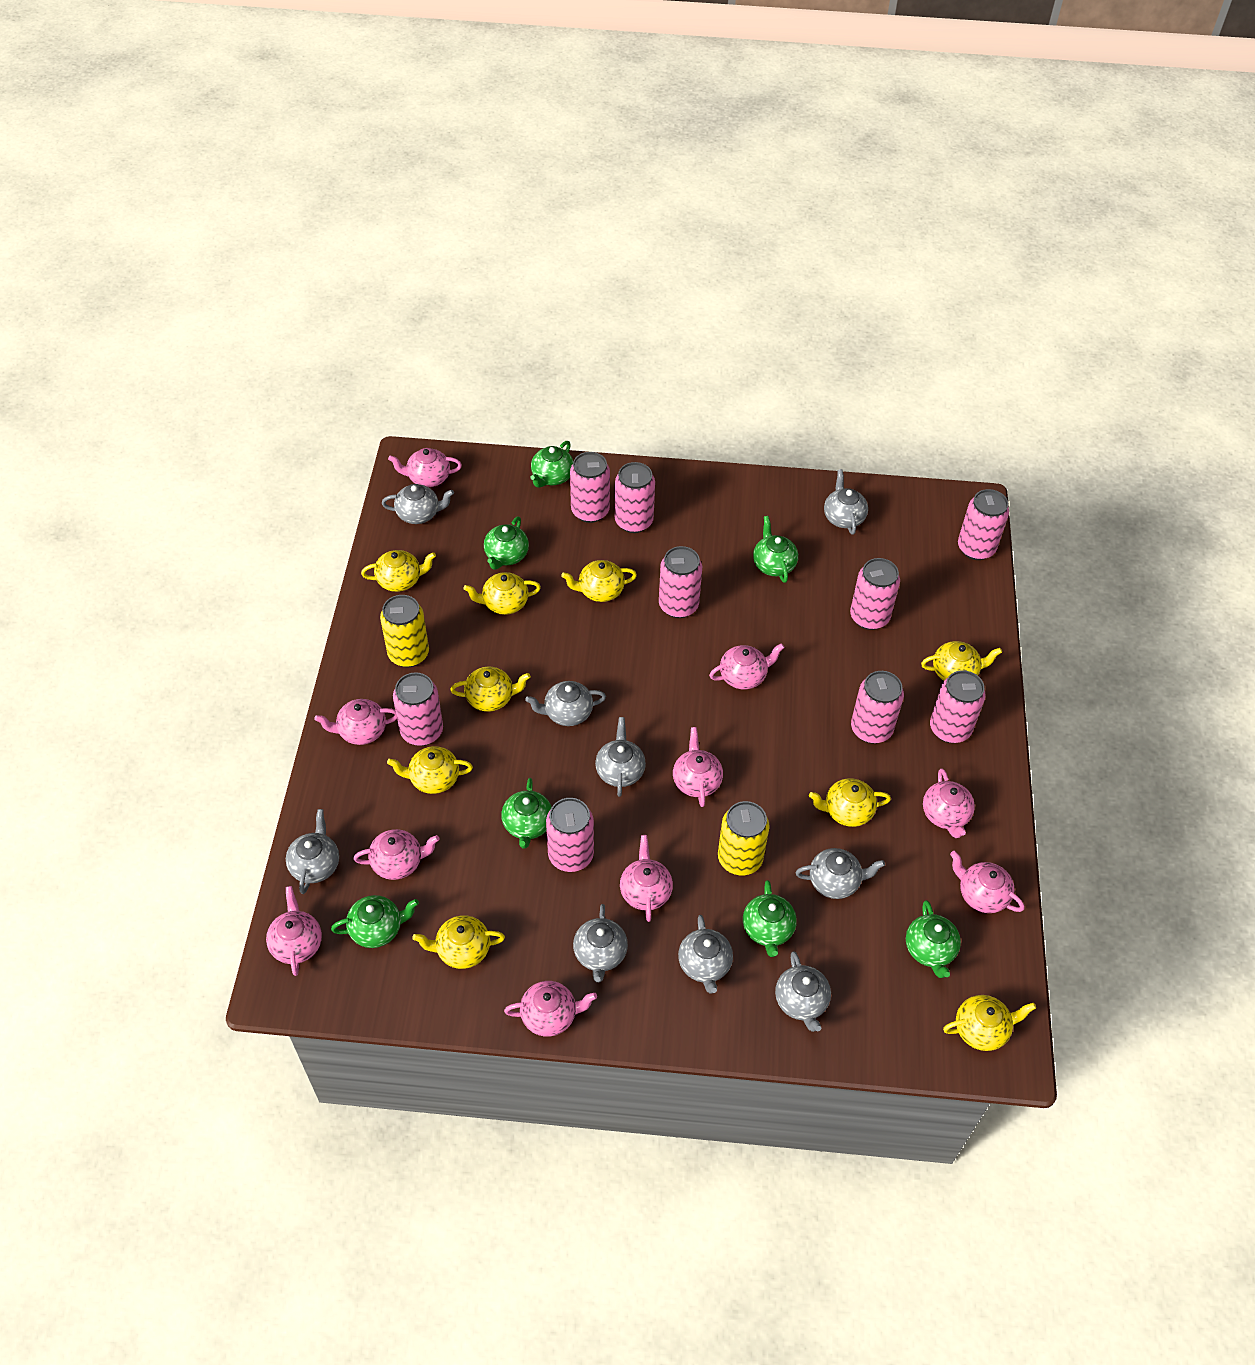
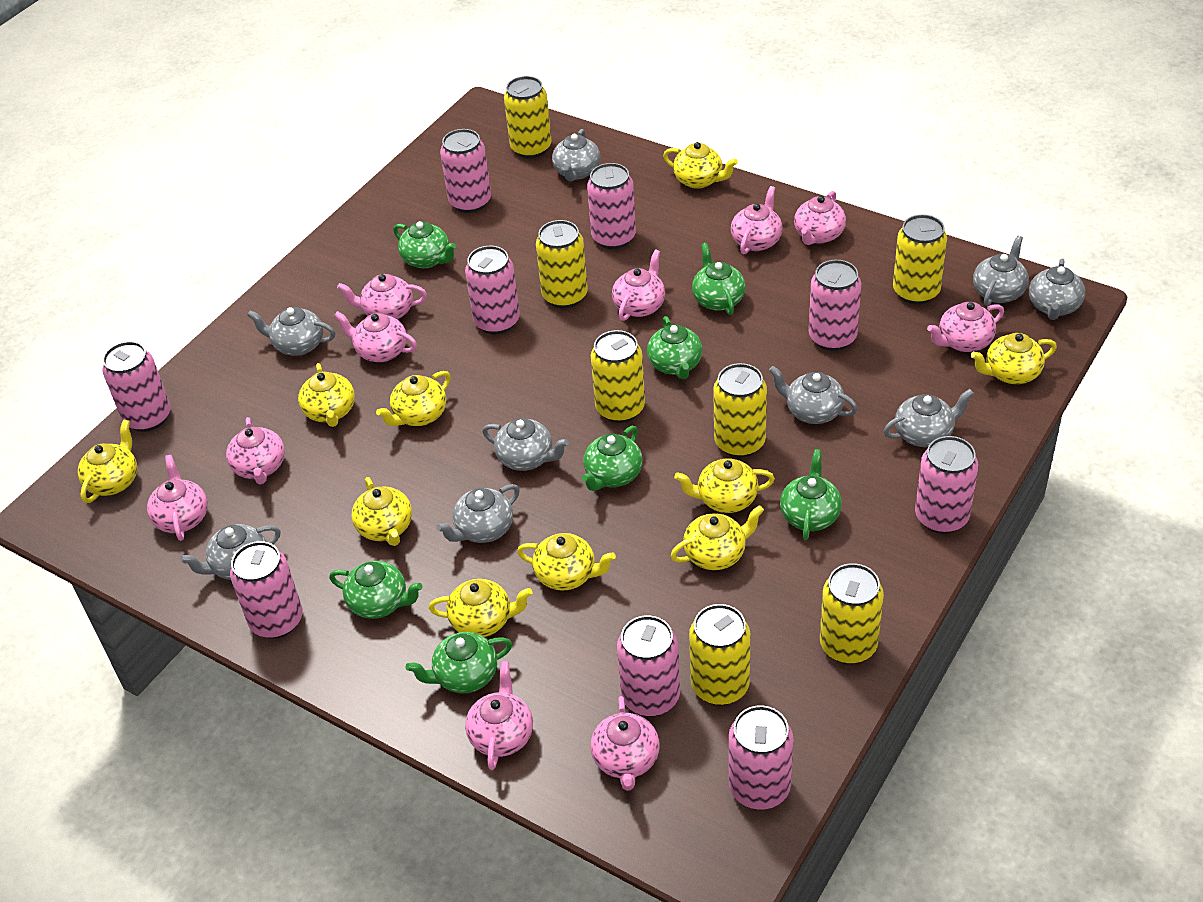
yellow can: 2 -> 7
yellow teapot: 9 -> 10

